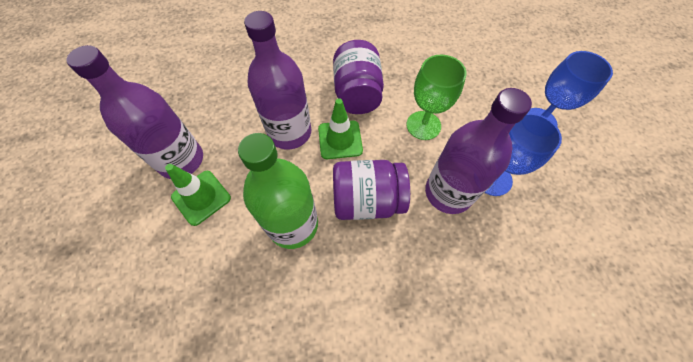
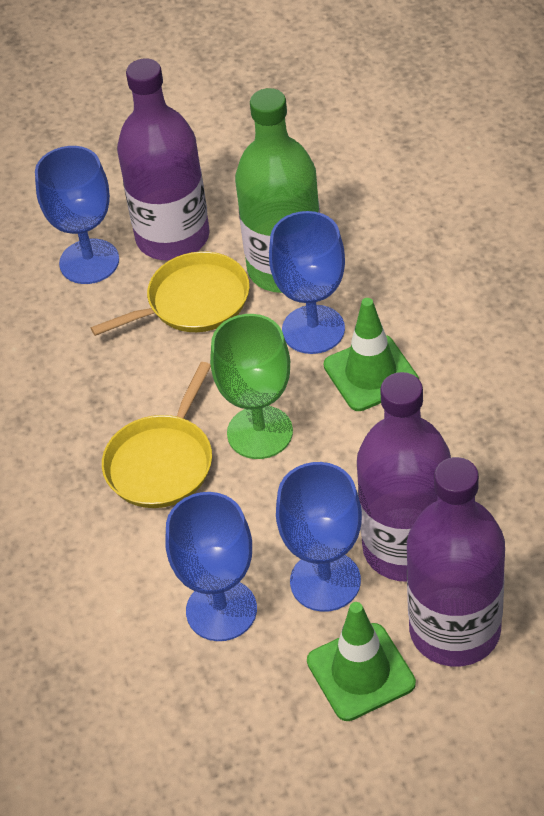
blue goblet: 2 -> 4
purple jar: 2 -> 0
yellow pan: 0 -> 2

